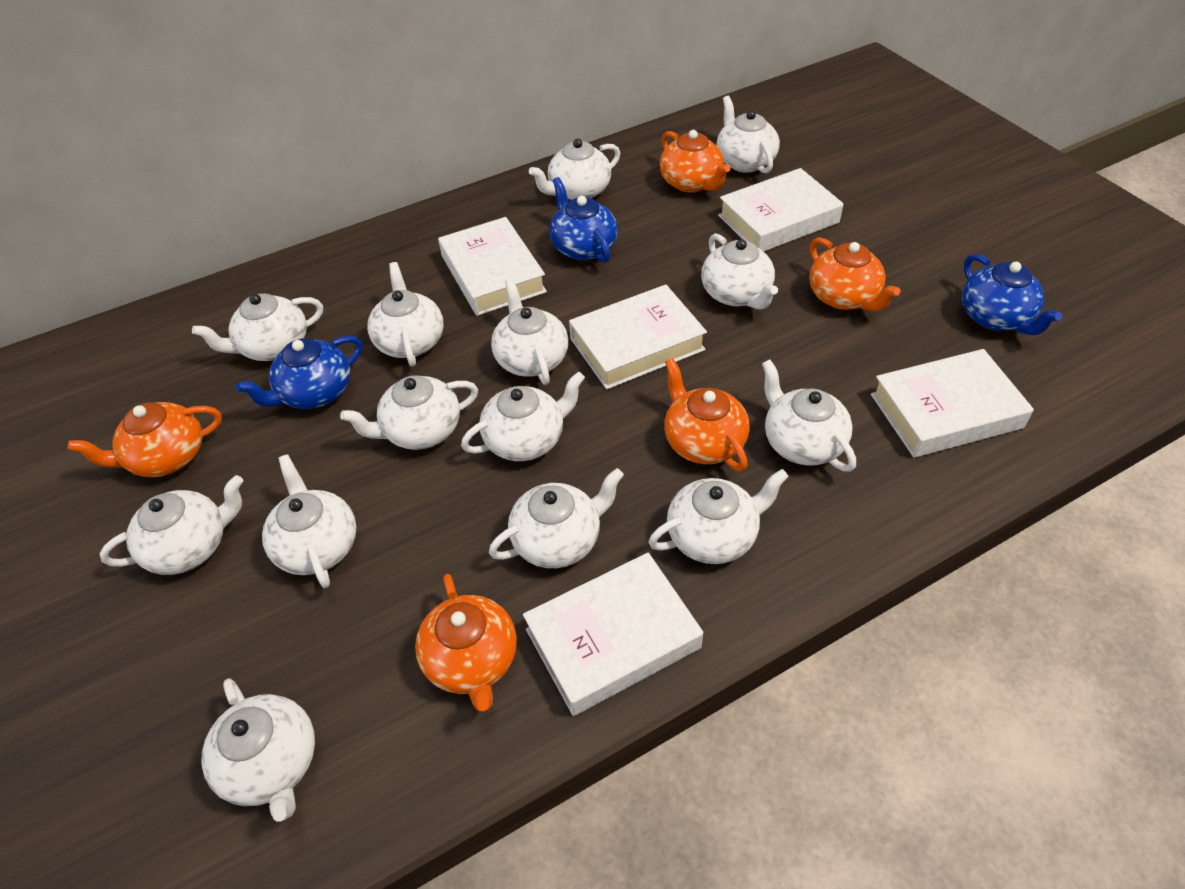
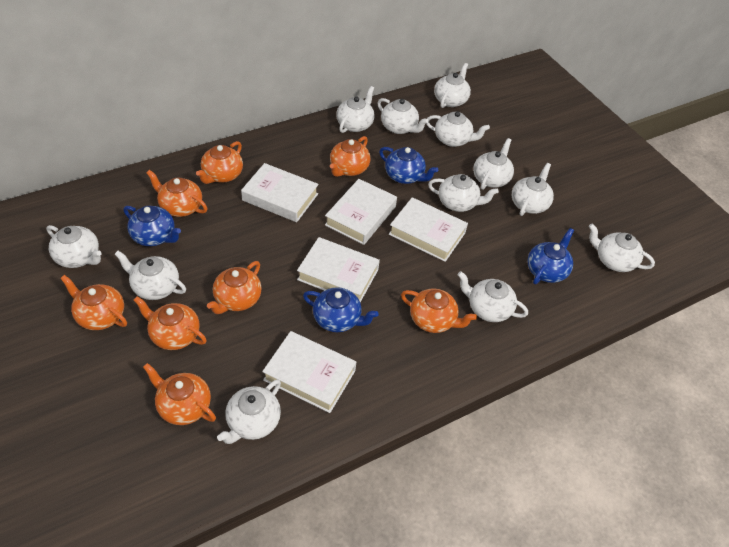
blue teapot: 3 -> 4
orange teapot: 5 -> 8
white teapot: 14 -> 12

